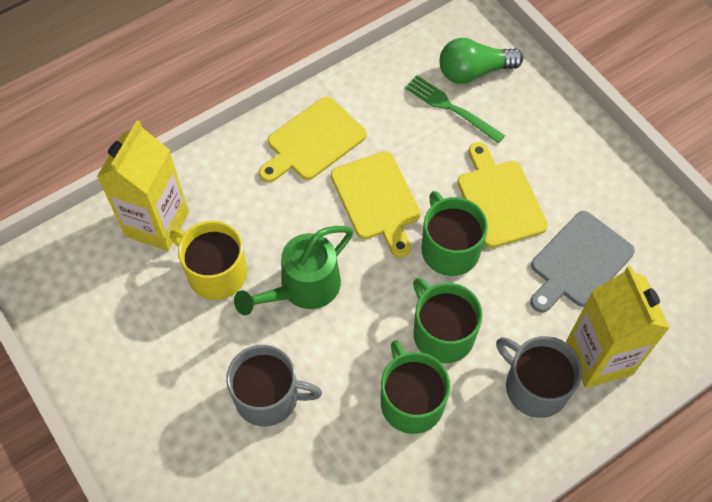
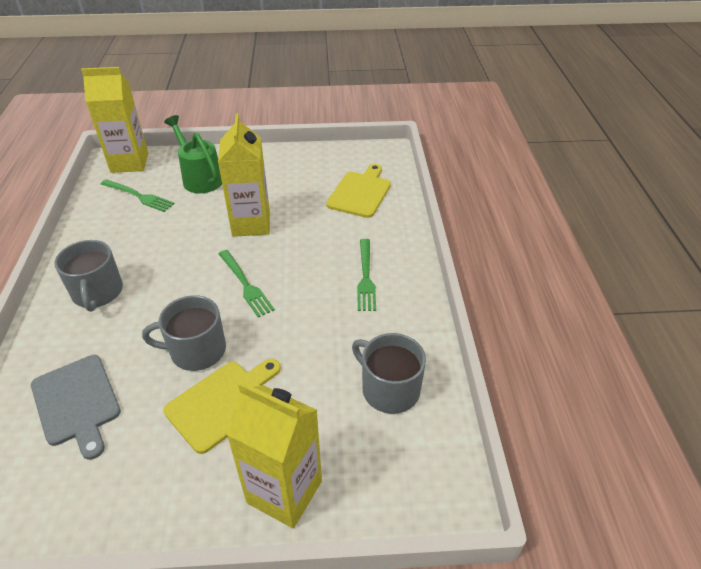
green fork: 1 -> 3
green light bulb: 1 -> 0
green mug: 3 -> 0
grey mug: 2 -> 3
yellow carton: 2 -> 3
yellow cutting board: 3 -> 2
yellow mug: 1 -> 0

